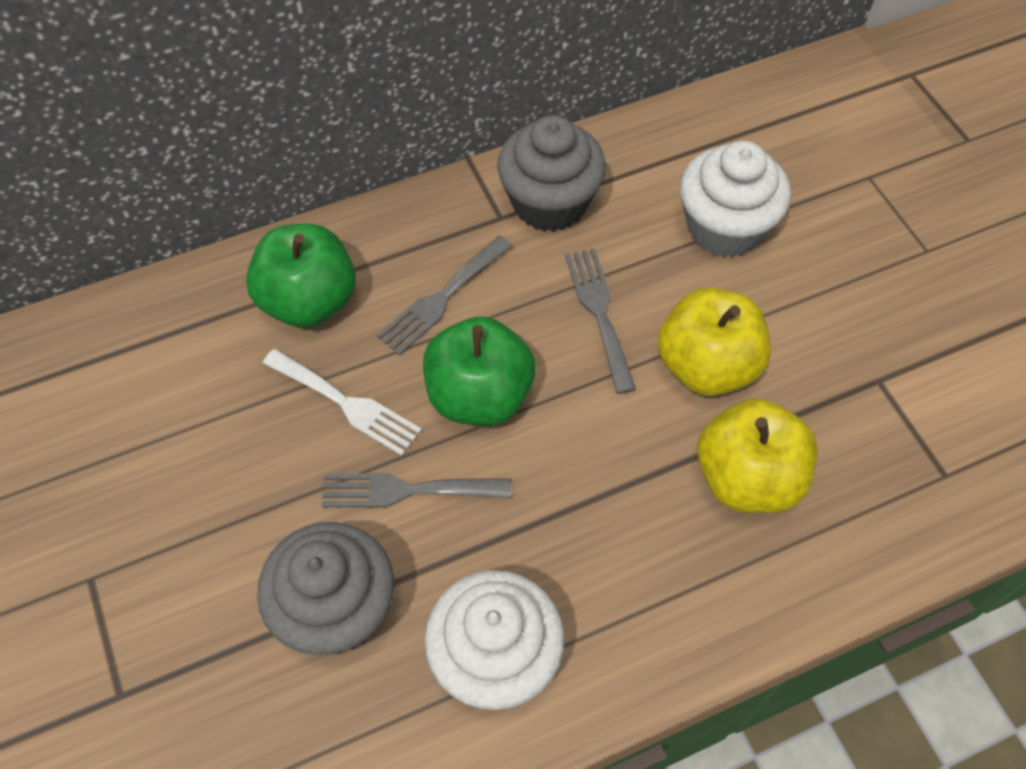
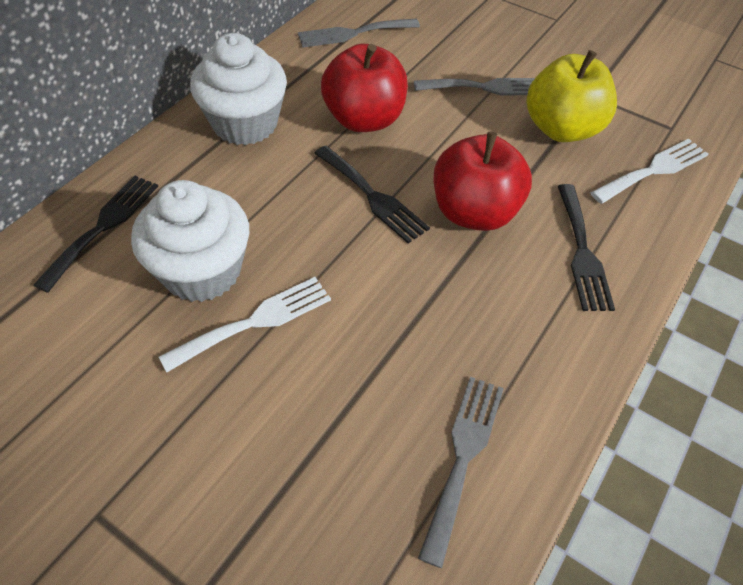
black fork: 0 -> 3
green apple: 2 -> 0
grey cupcake: 2 -> 0
red apple: 0 -> 2
white fork: 1 -> 2
yellow apple: 2 -> 1

